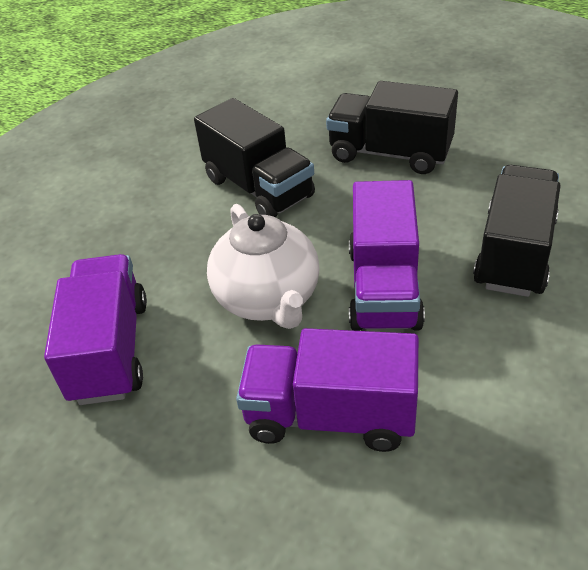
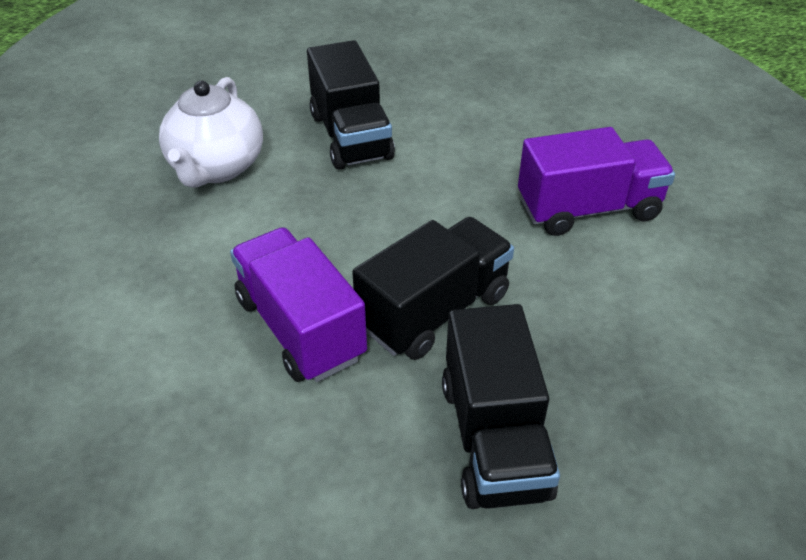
purple truck: 3 -> 2

